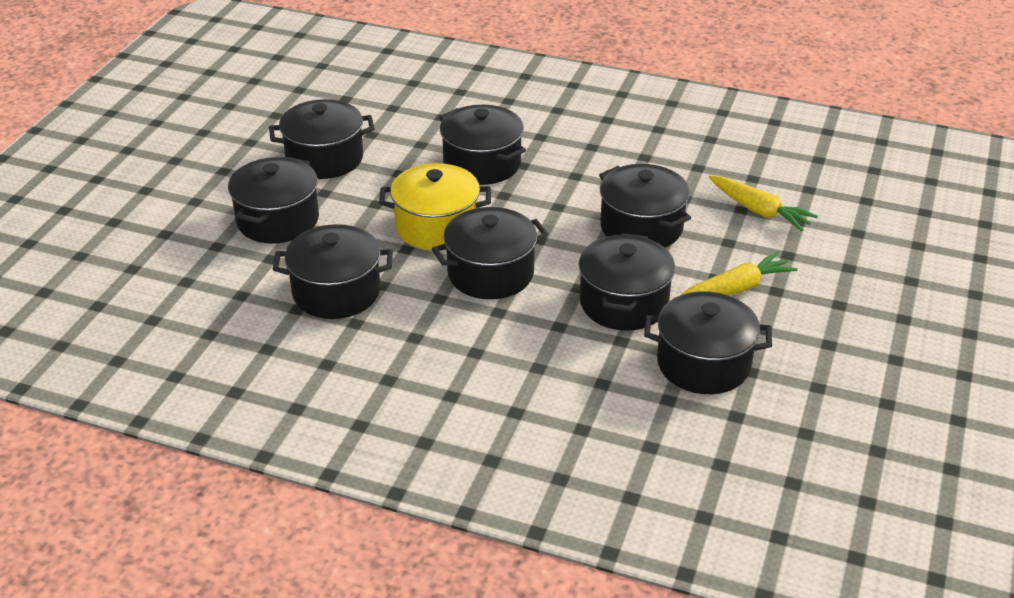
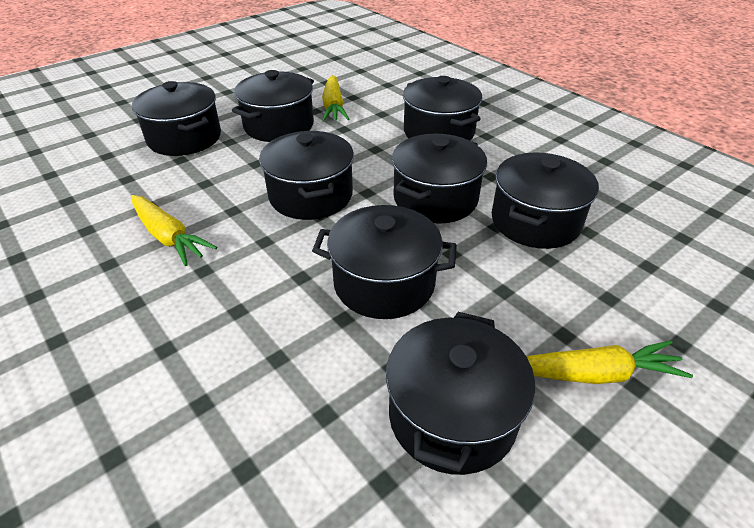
yellow carrot: 2 -> 3
yellow pot: 1 -> 0

